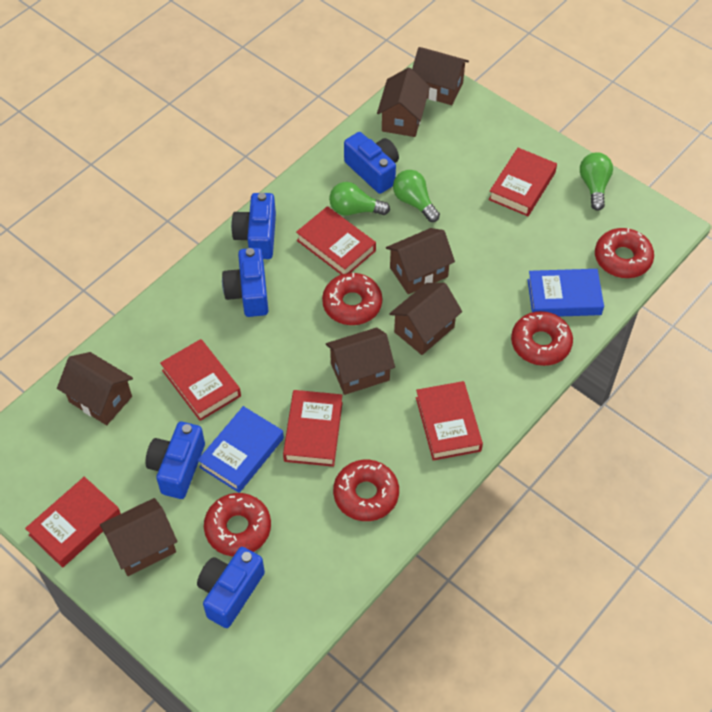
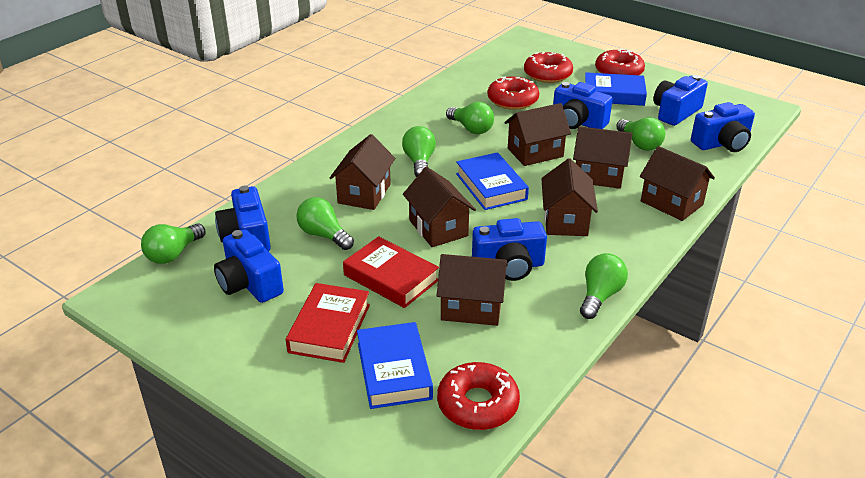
blue book: 2 -> 3
blue camera: 5 -> 6
green light bulb: 3 -> 6
red book: 6 -> 2
red donut: 5 -> 4

